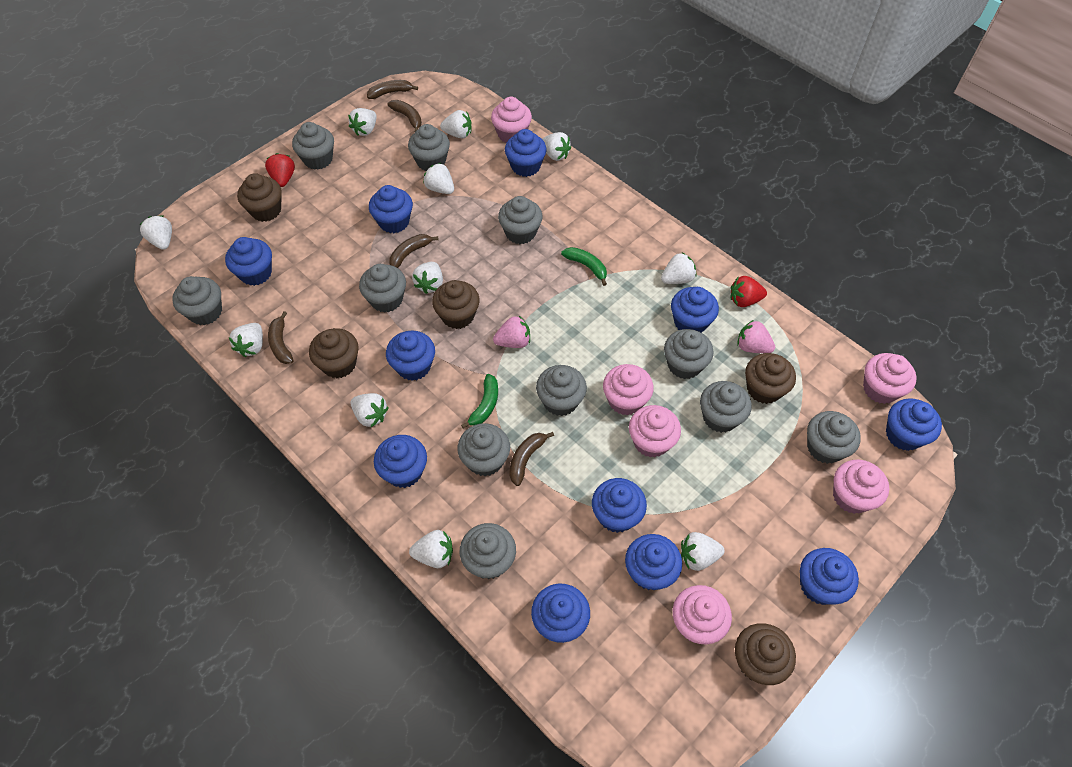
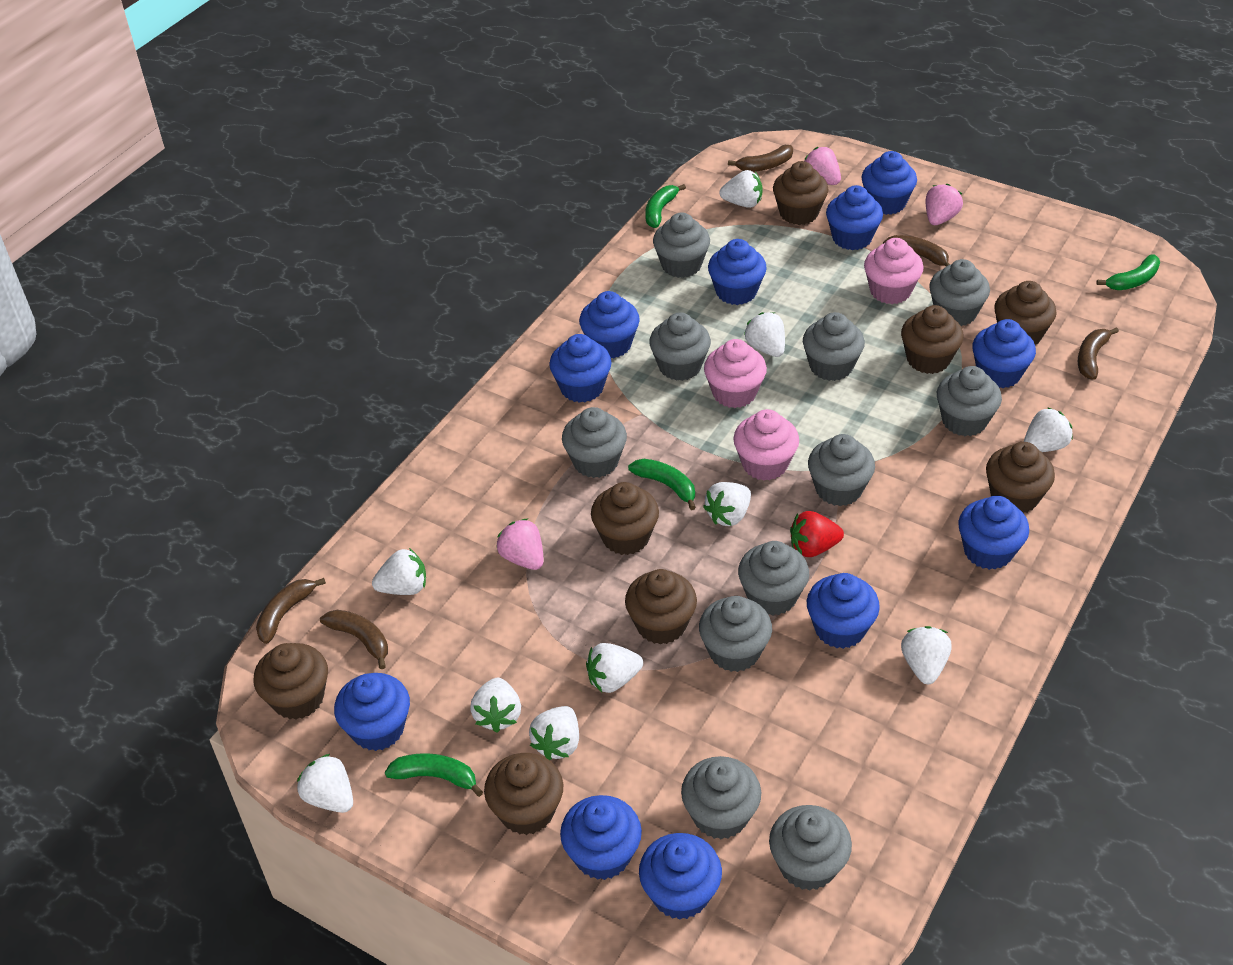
brown cupcake: 5 -> 8
green banana: 2 -> 4
pink cupcake: 6 -> 3
pink strawberry: 2 -> 3
red strawberry: 2 -> 1
white strawberry: 11 -> 10

